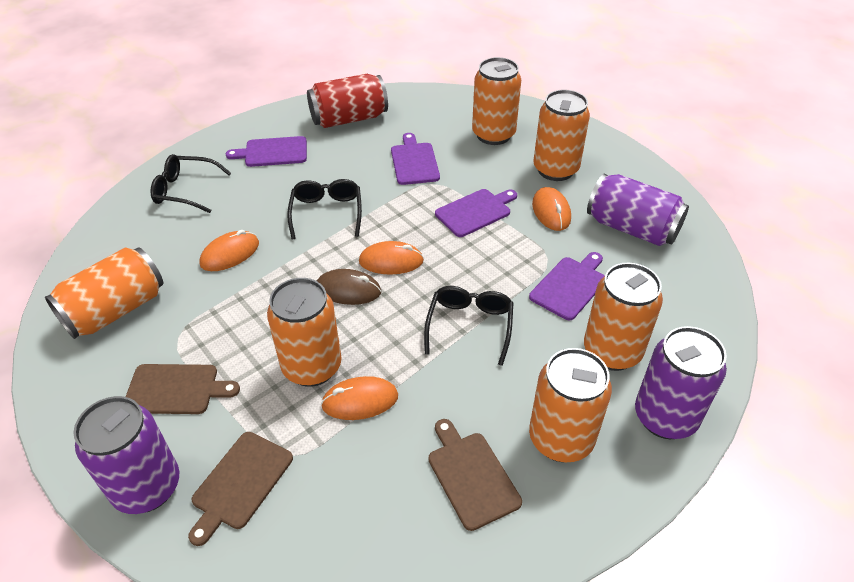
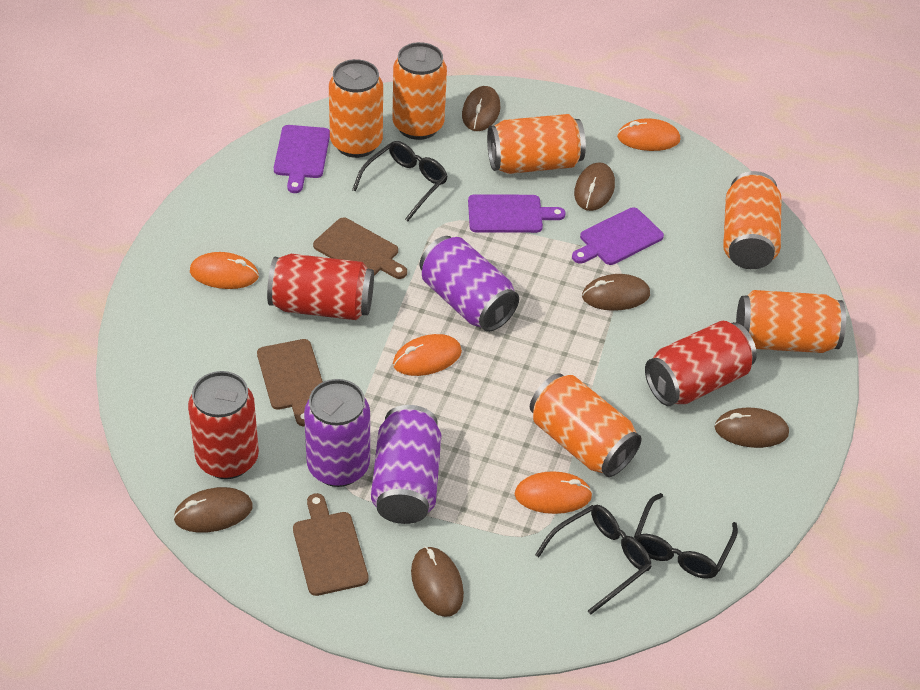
brown mouse: 1 -> 6
purple cutting board: 4 -> 3
red can: 1 -> 3

